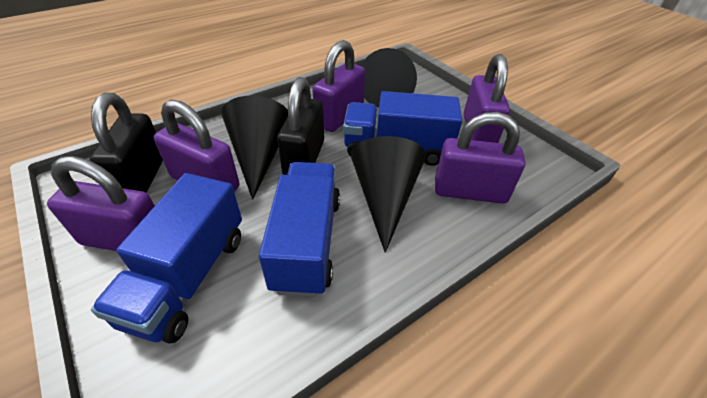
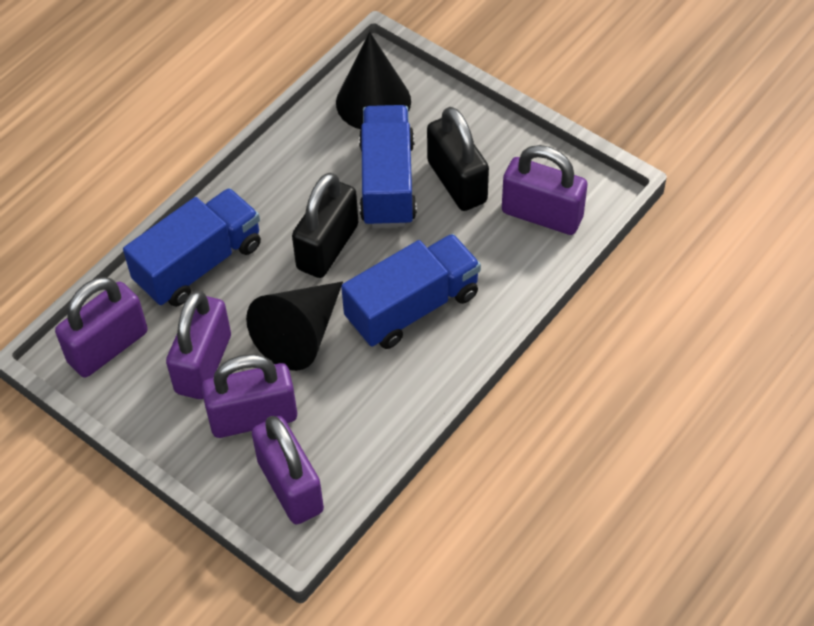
black cone: 3 -> 2

